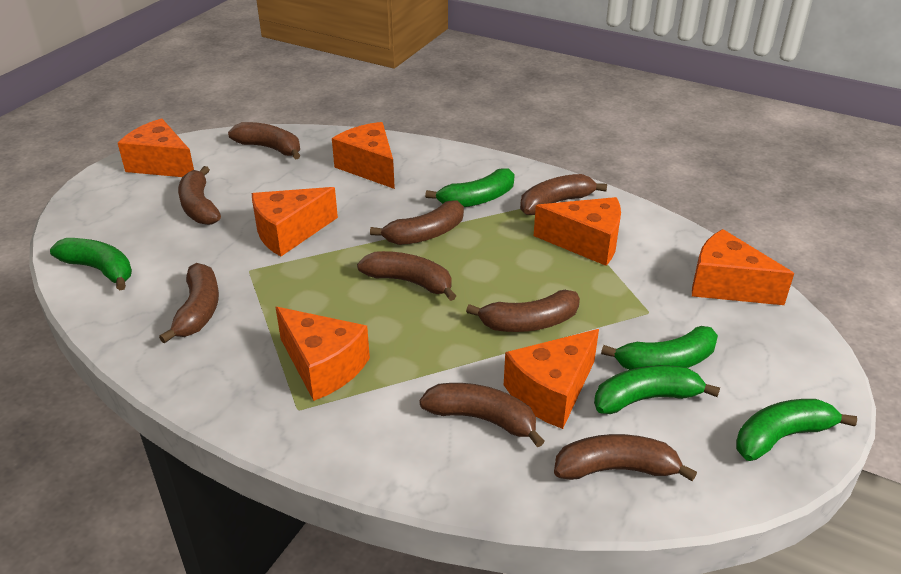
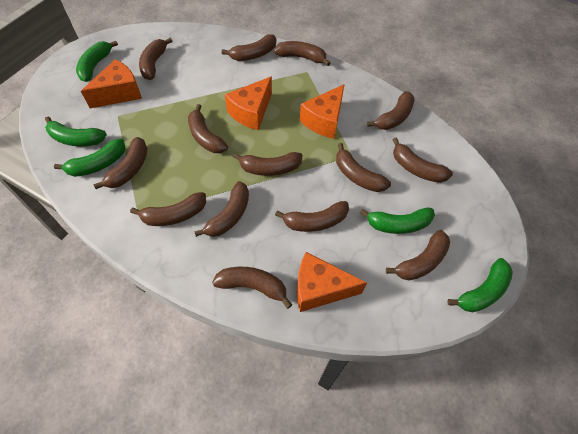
brown banana: 9 -> 14
orange cheese: 7 -> 4

